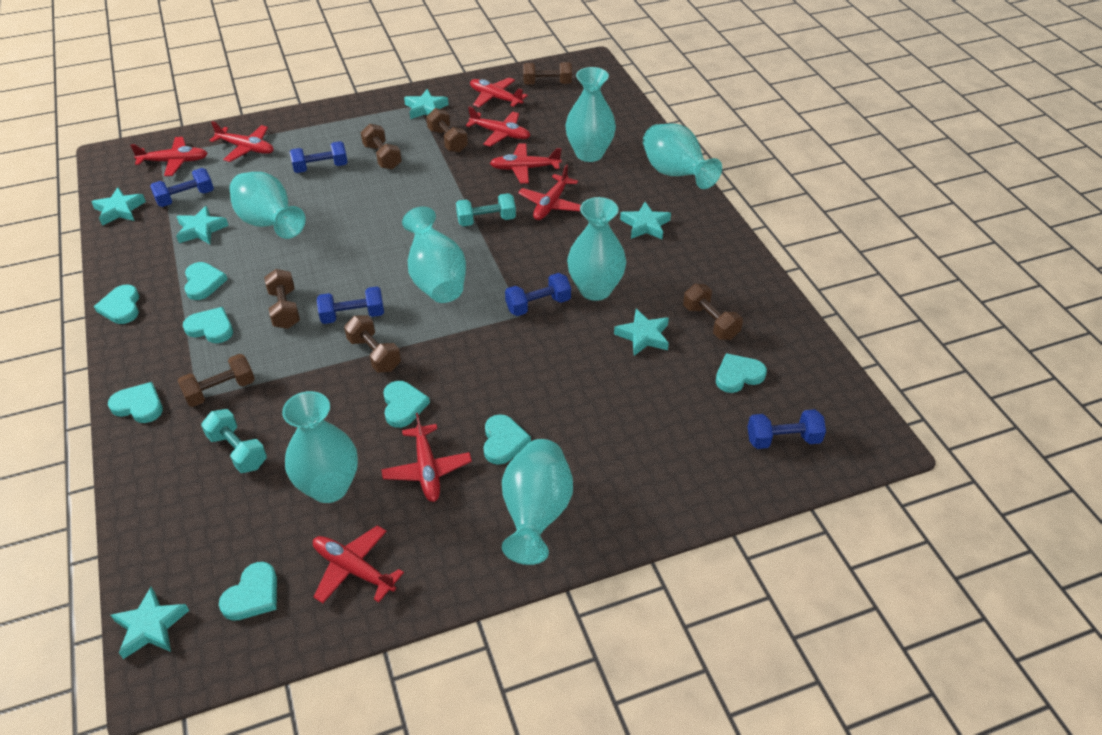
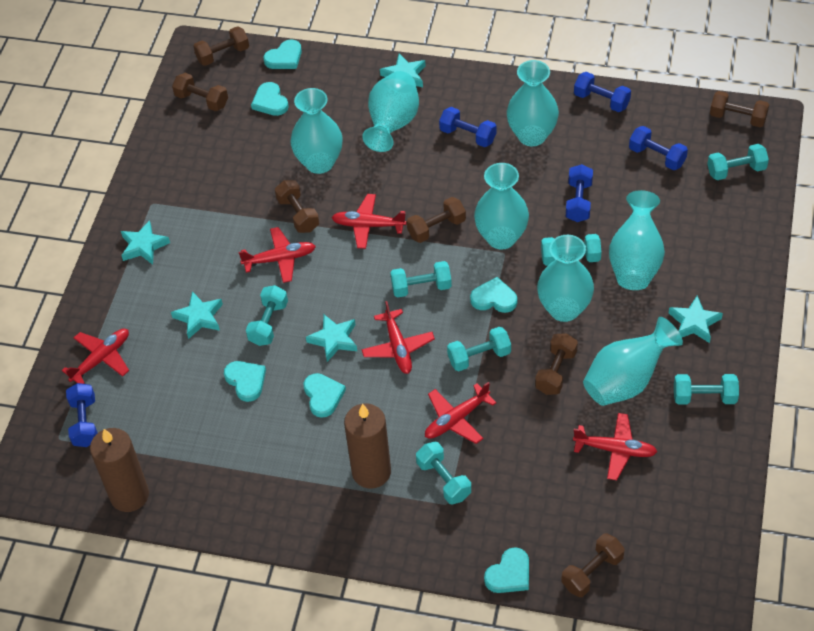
brown candle: 0 -> 2
red plane: 8 -> 6
turquoise dumbbell: 2 -> 7
turquoise heart: 8 -> 6
turquoise star: 6 -> 5

